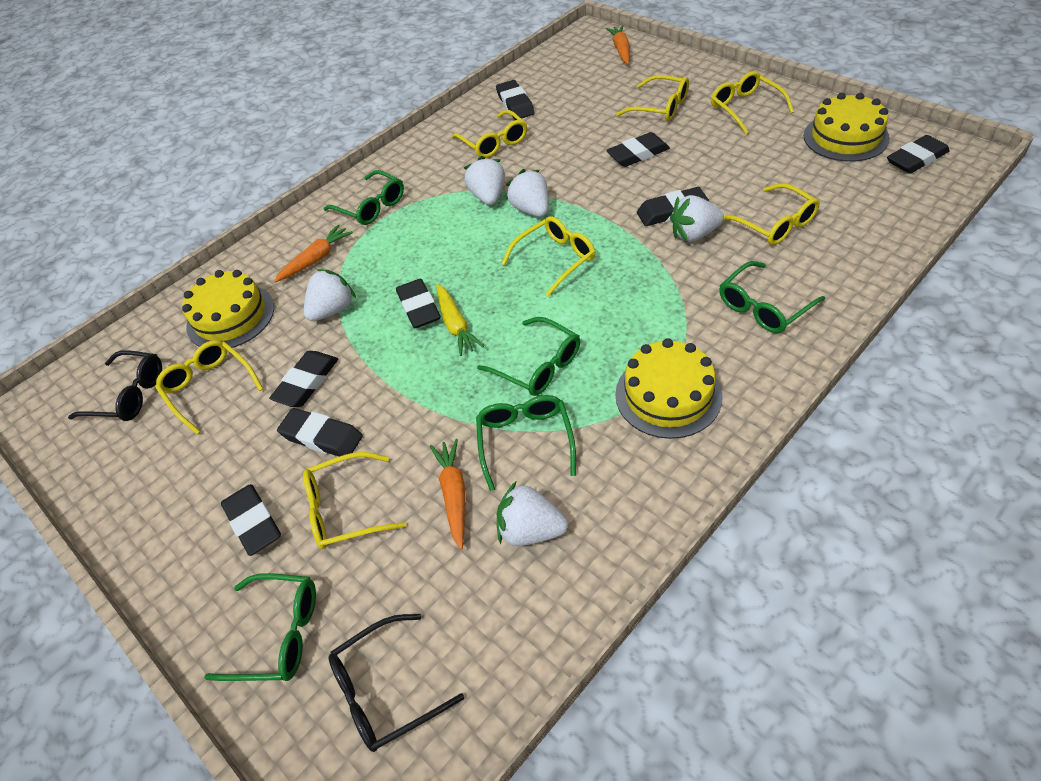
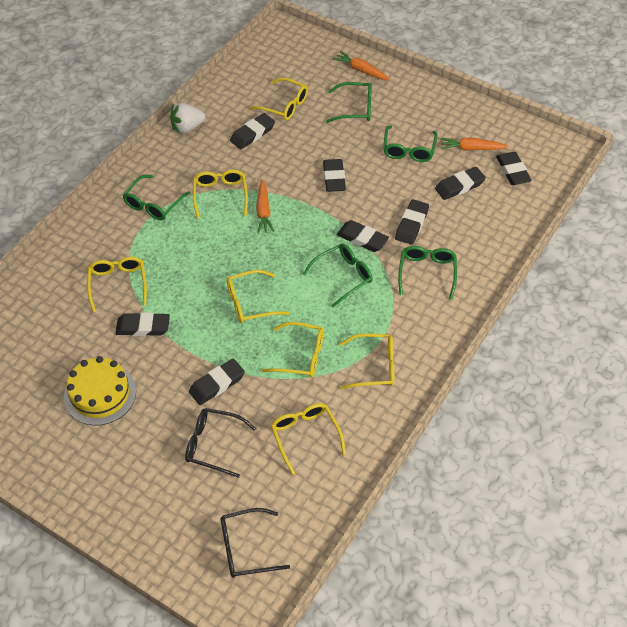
white strawberry: 5 -> 1
yellow cake: 3 -> 1
yellow carrot: 1 -> 0

